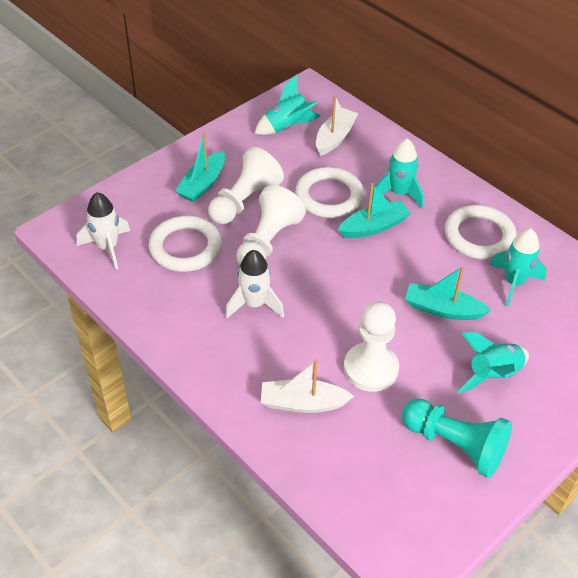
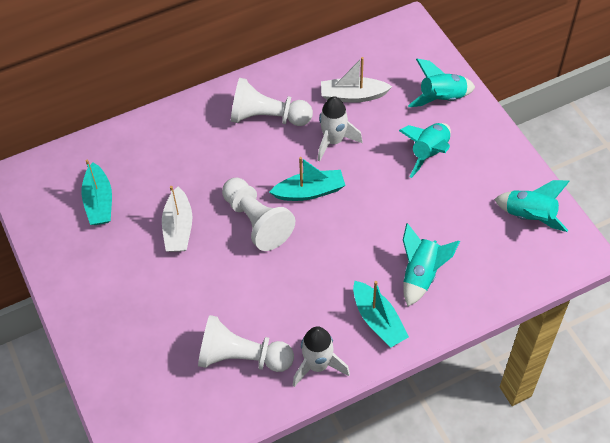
turquoise pawn: 1 -> 0
white ring: 3 -> 0

